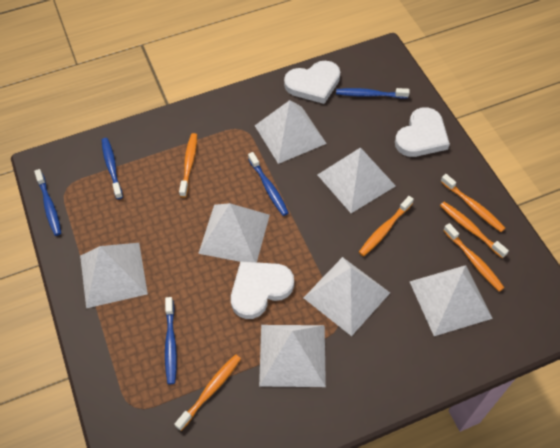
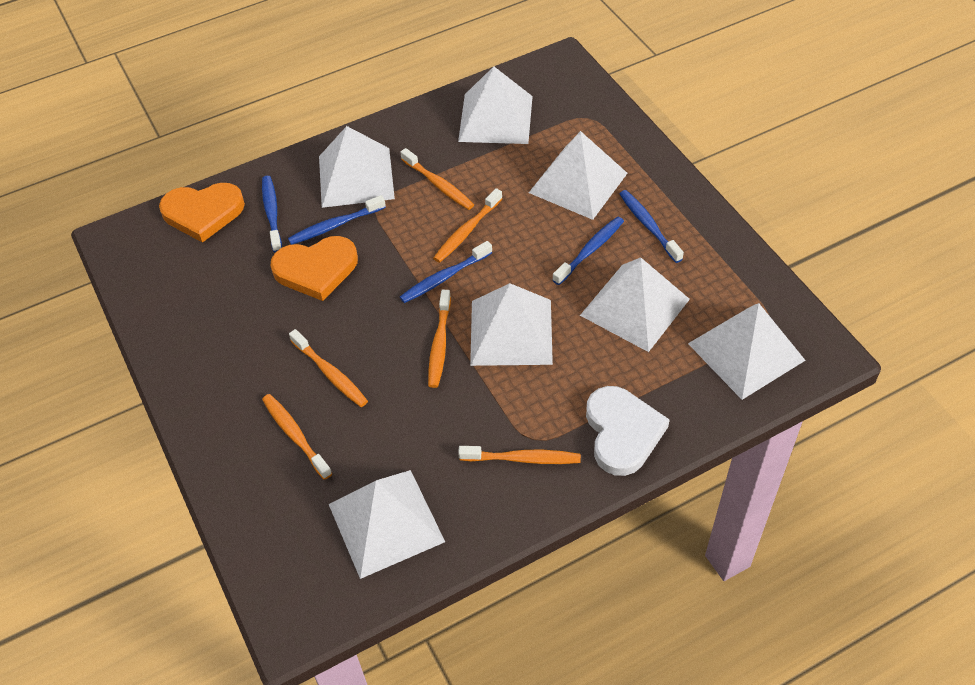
orange heart: 0 -> 2
white heart: 3 -> 1

